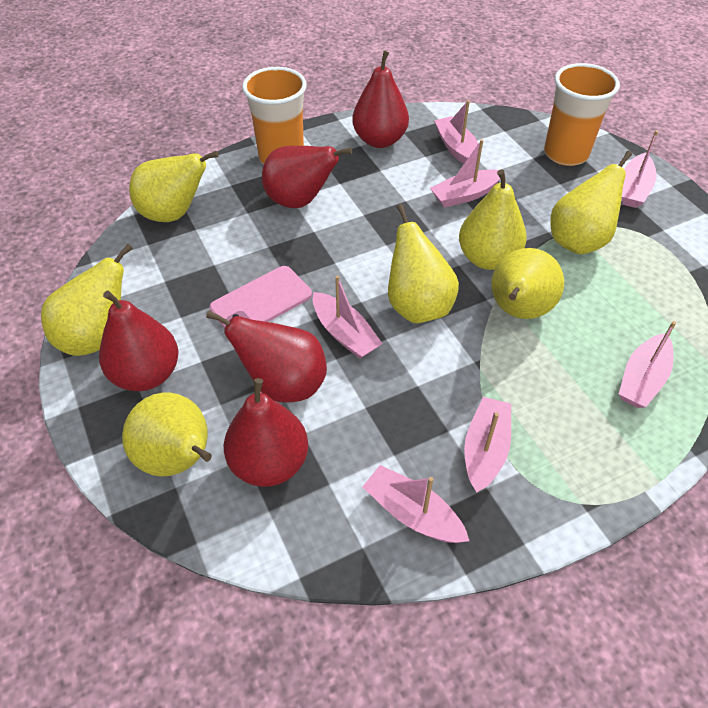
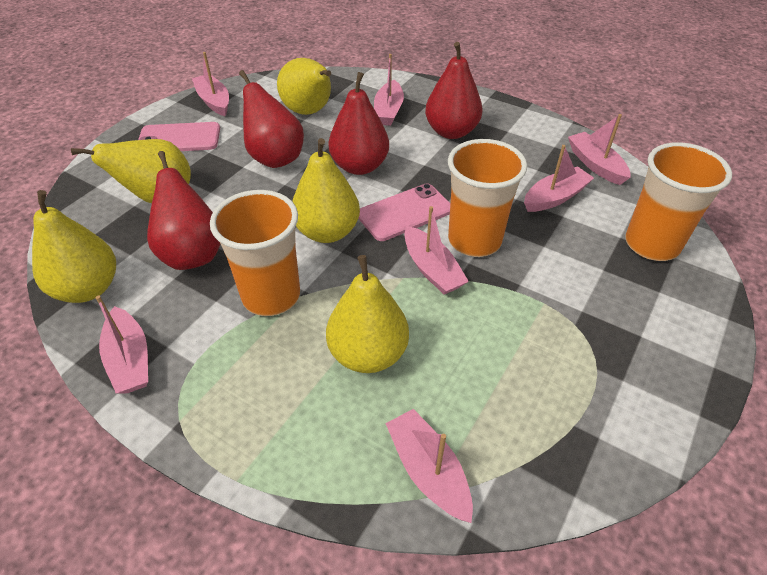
orange cup: 2 -> 3
pink phone: 1 -> 2
red pear: 5 -> 4
yellow pear: 7 -> 5

